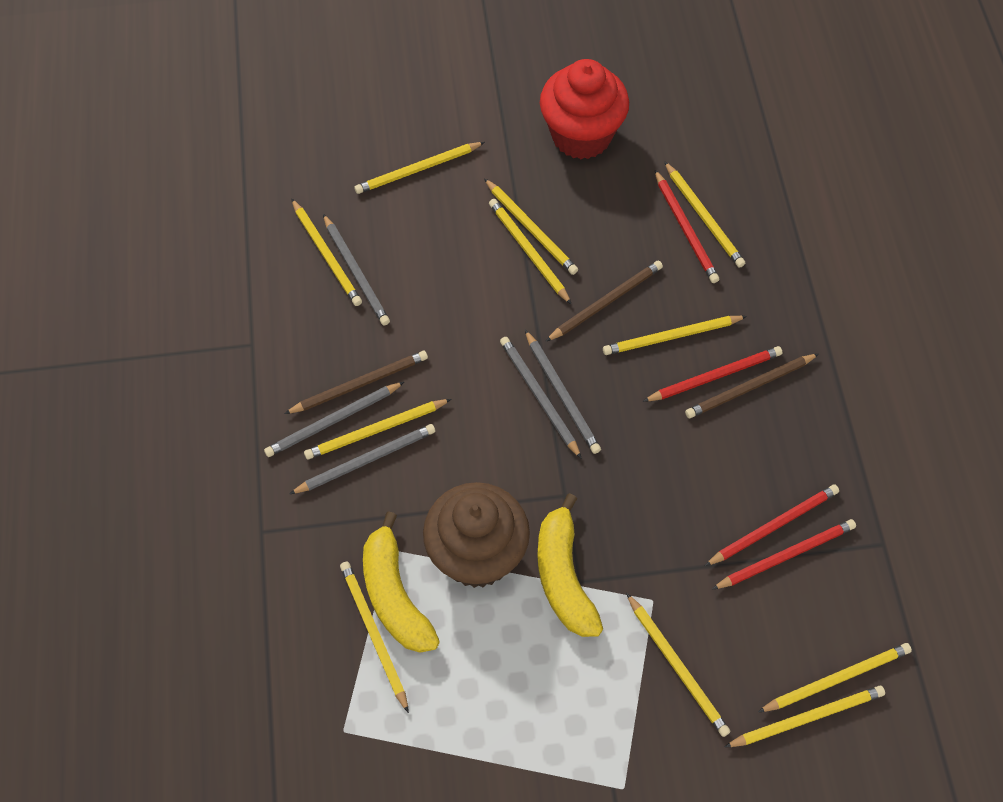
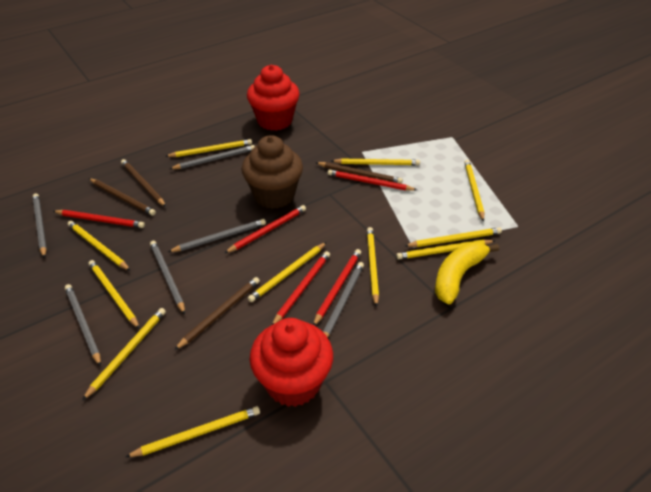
brown pencil: 3 -> 4
grey pencil: 5 -> 6
red cupcake: 1 -> 2
red pencil: 4 -> 5
yellow banana: 2 -> 1

